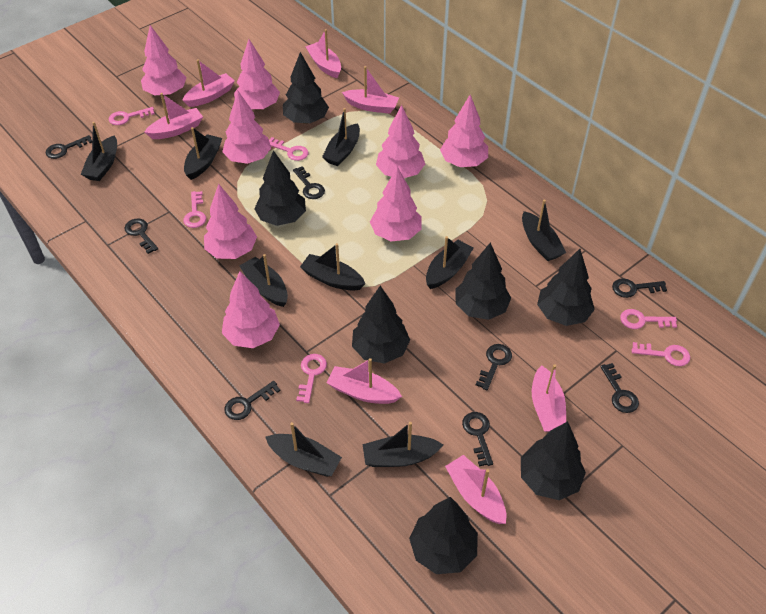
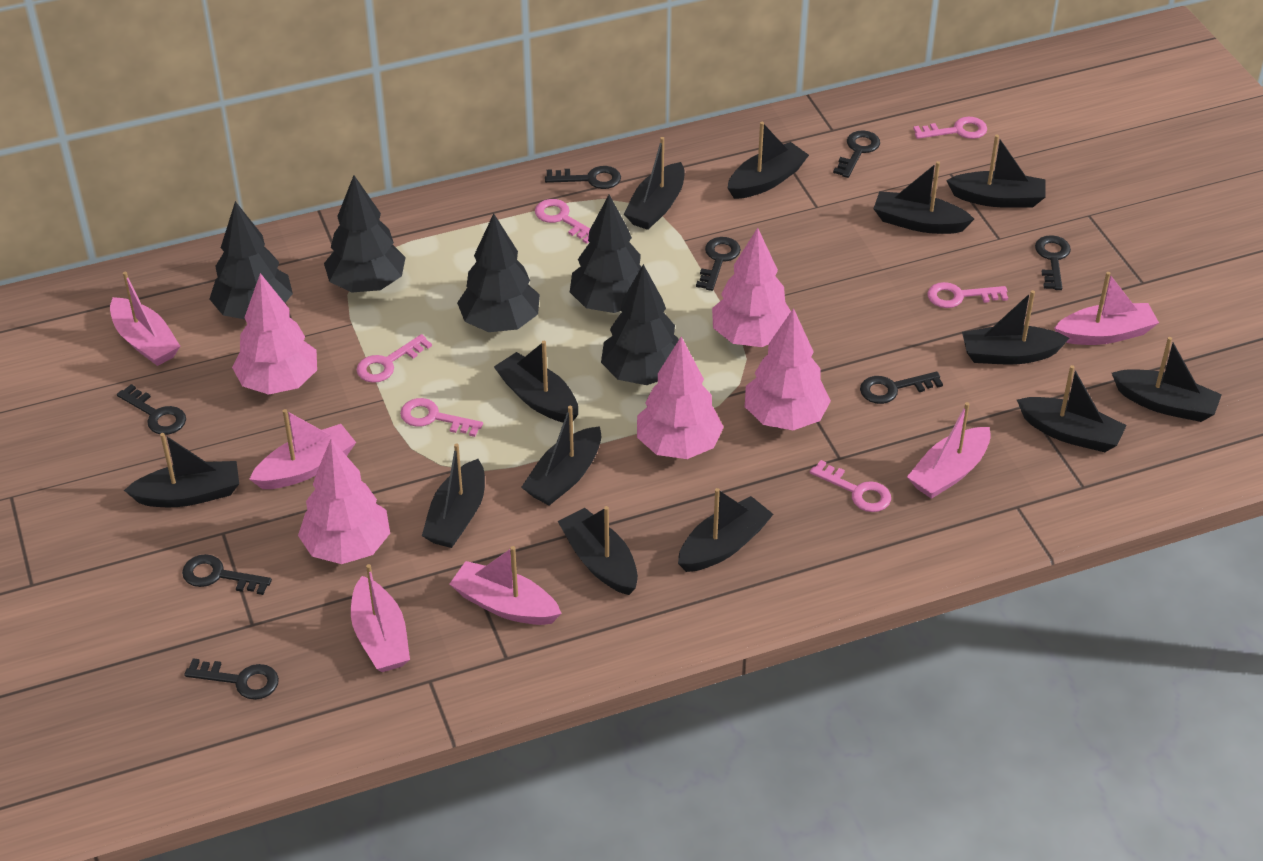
black boat: 9 -> 13
black tree: 7 -> 5
pink boat: 7 -> 6
pink tree: 8 -> 5

